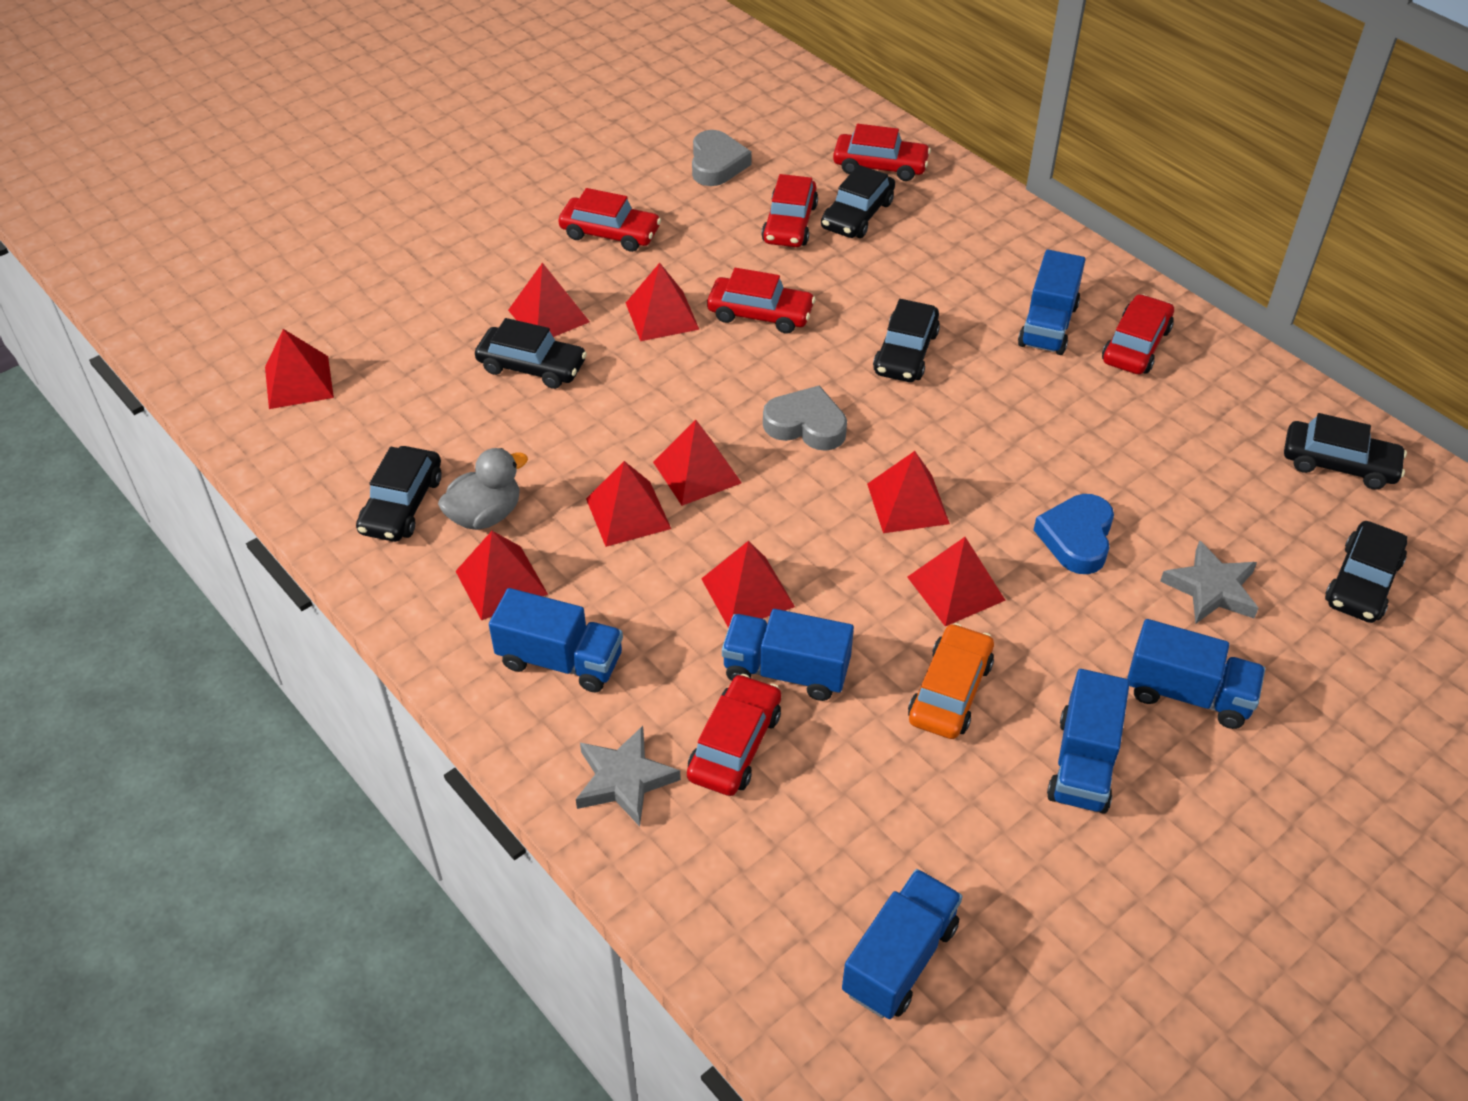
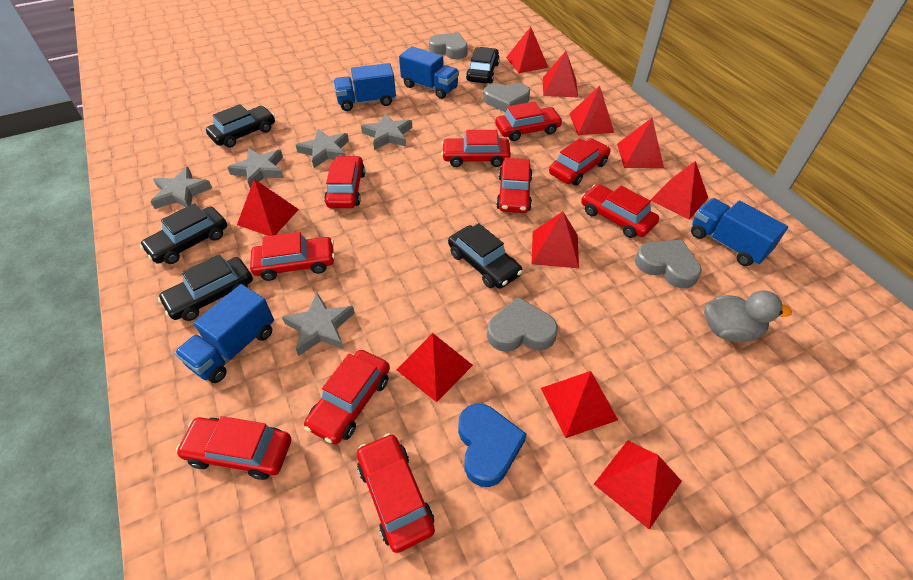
black car: 6 -> 5
blue truck: 6 -> 4
grey heart: 2 -> 4
grey star: 2 -> 5
orange car: 1 -> 0
red car: 6 -> 10
red pyramid: 9 -> 10

